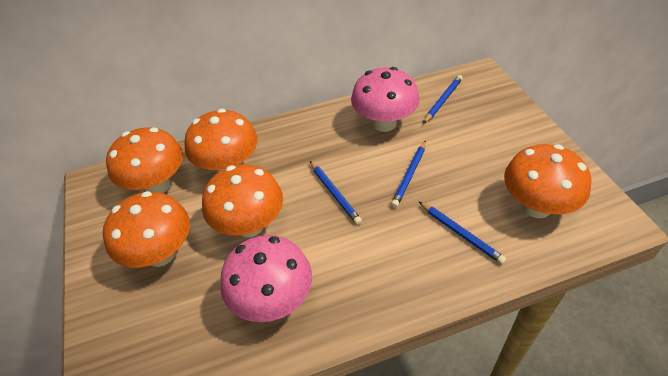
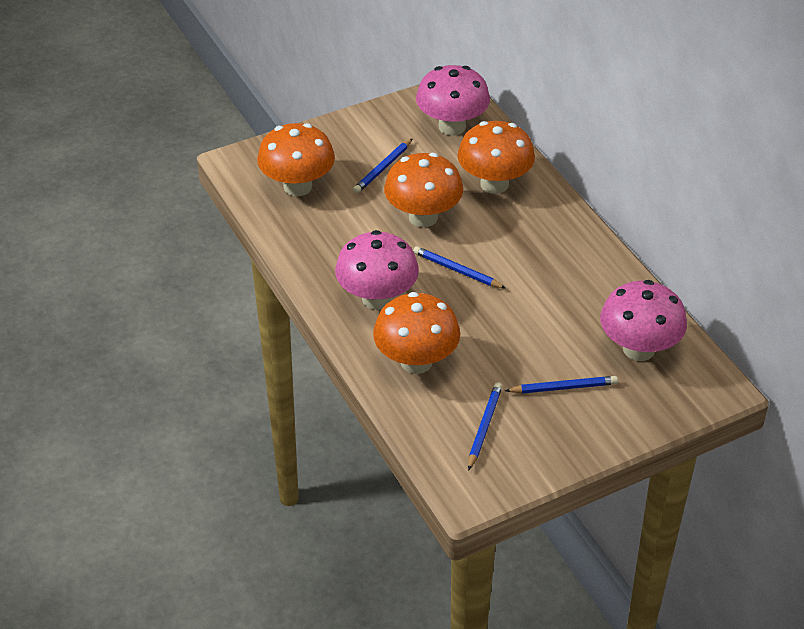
orange mushroom: 5 -> 4
pink mushroom: 2 -> 3

